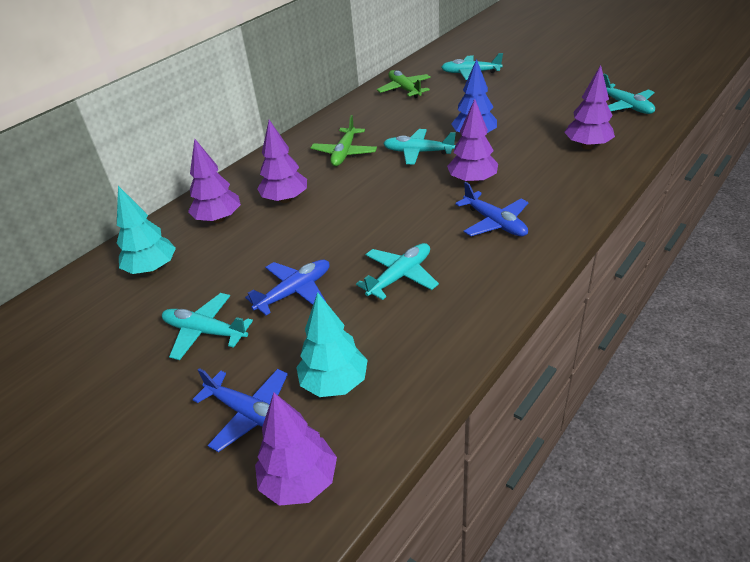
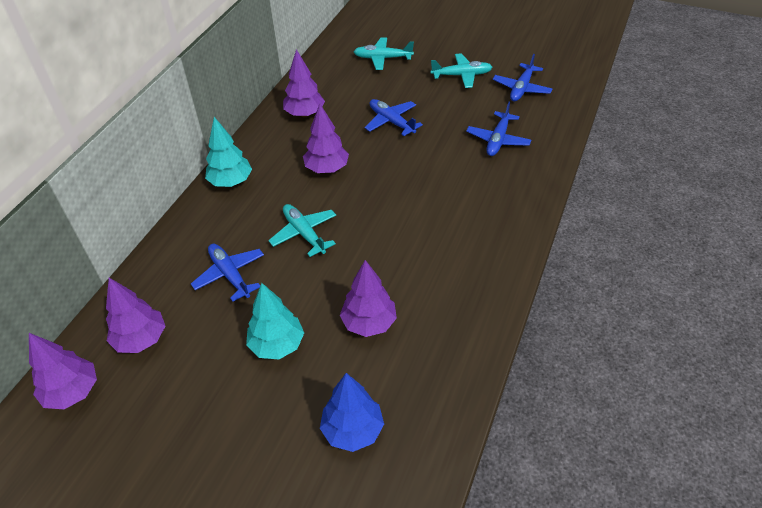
blue plane: 3 -> 4
green plane: 2 -> 0
turquoise plane: 5 -> 3

